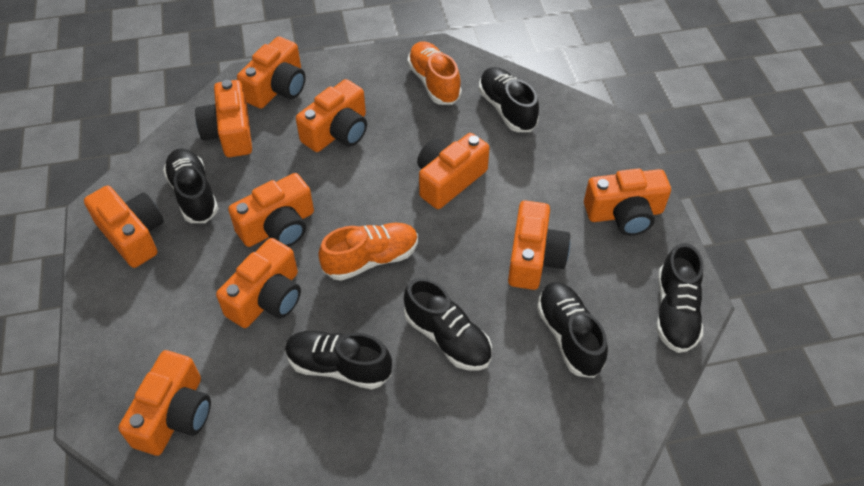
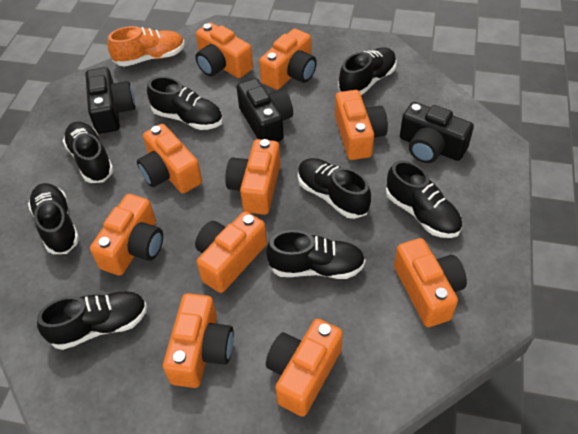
black camera: 0 -> 3
black shoe: 6 -> 8
orange shoe: 2 -> 1

